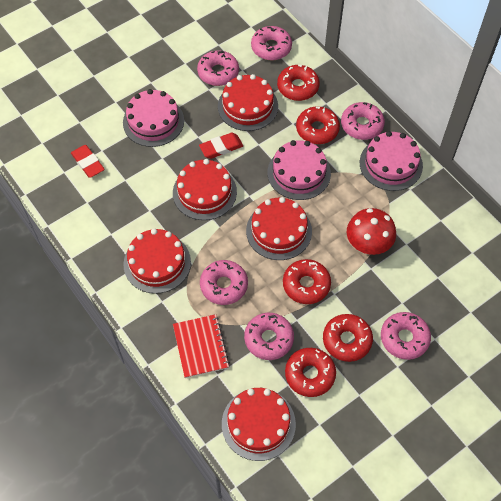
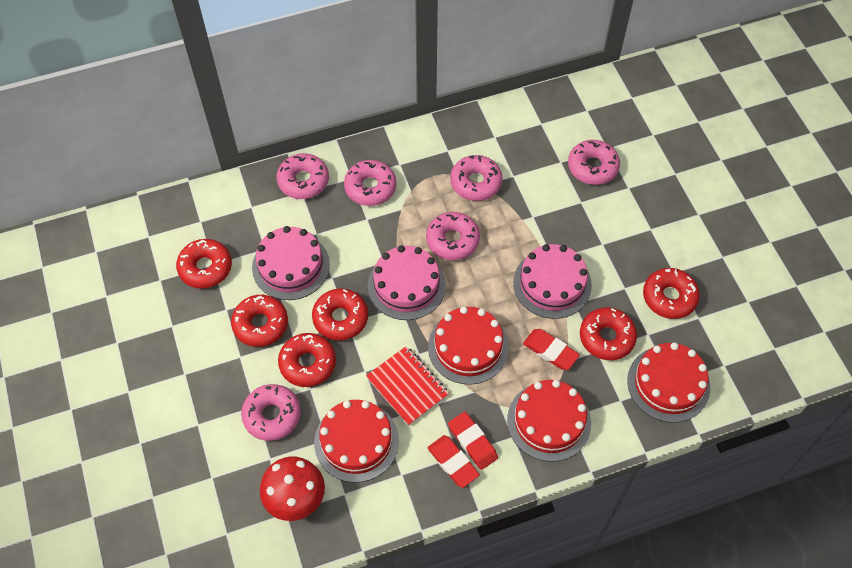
red cake: 5 -> 4
red donut: 5 -> 6
red eraser: 2 -> 3

